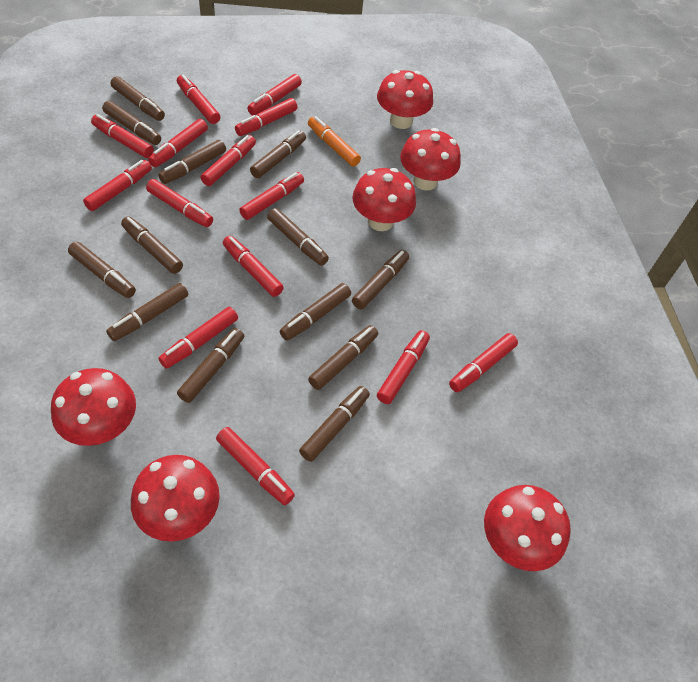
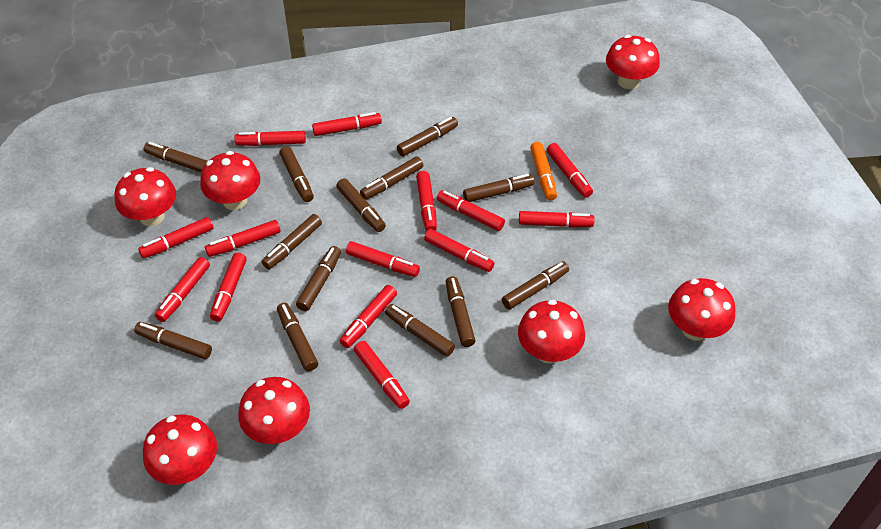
red mushroom: 6 -> 7

